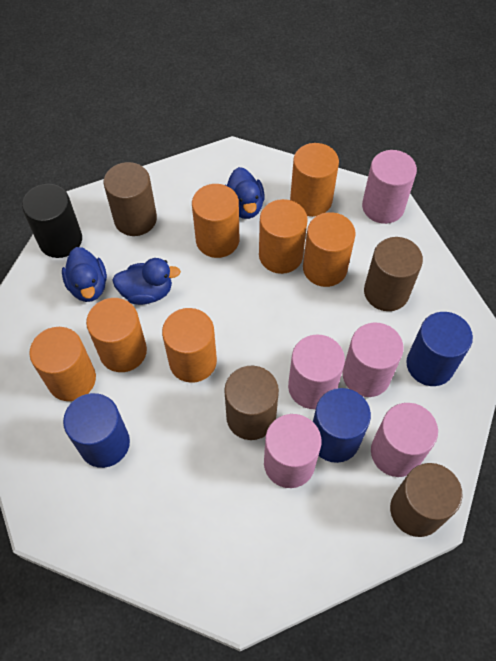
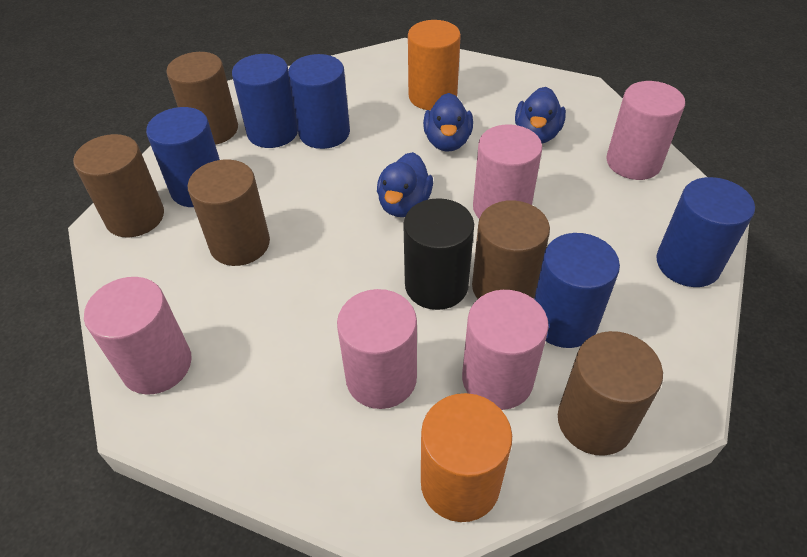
blue cylinder: 3 -> 5
brown cylinder: 4 -> 5
orange cylinder: 7 -> 2

